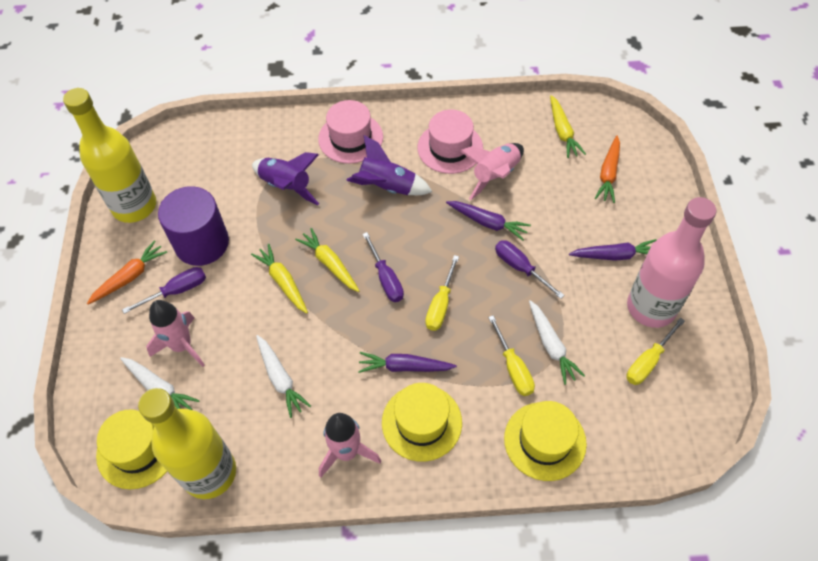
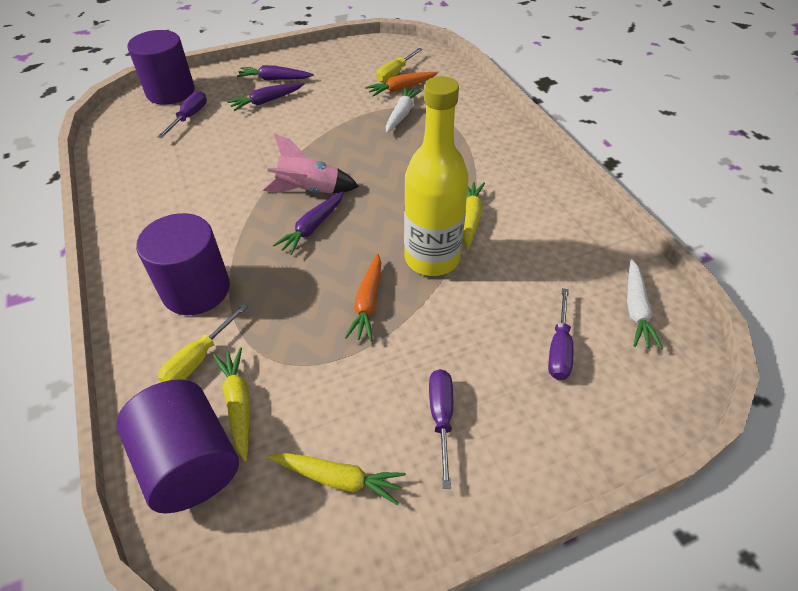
pink bottle: 1 -> 0
pink hat: 2 -> 0
pink rocket: 3 -> 1
purple cylinder: 1 -> 3
purple rocket: 2 -> 0
white carrot: 3 -> 2
yellow bottle: 2 -> 1
yellow hat: 3 -> 0
yellow screwdriver: 3 -> 2

